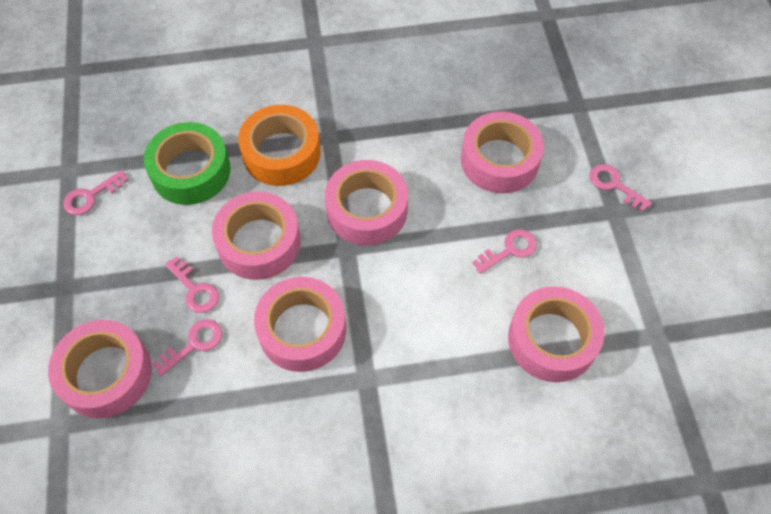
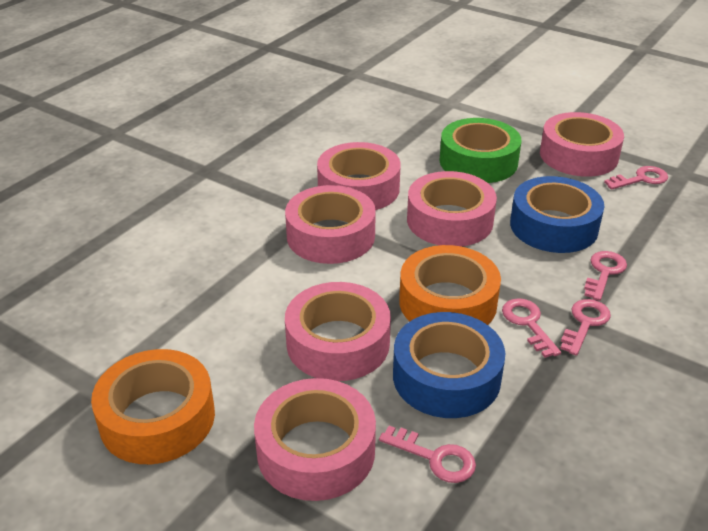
blue tape: 0 -> 2
orange tape: 1 -> 2

